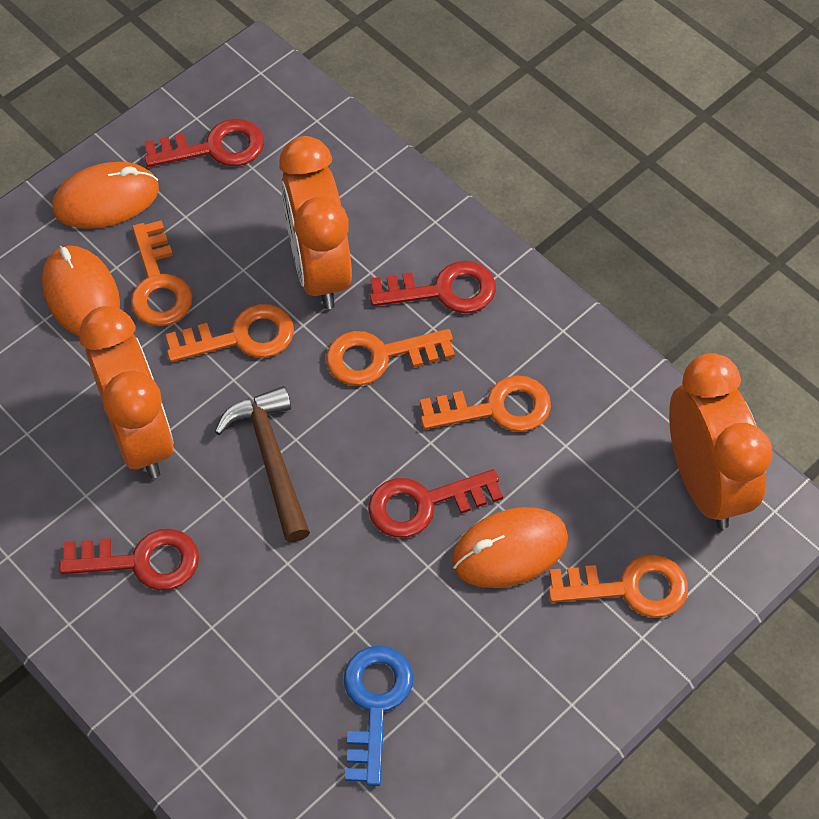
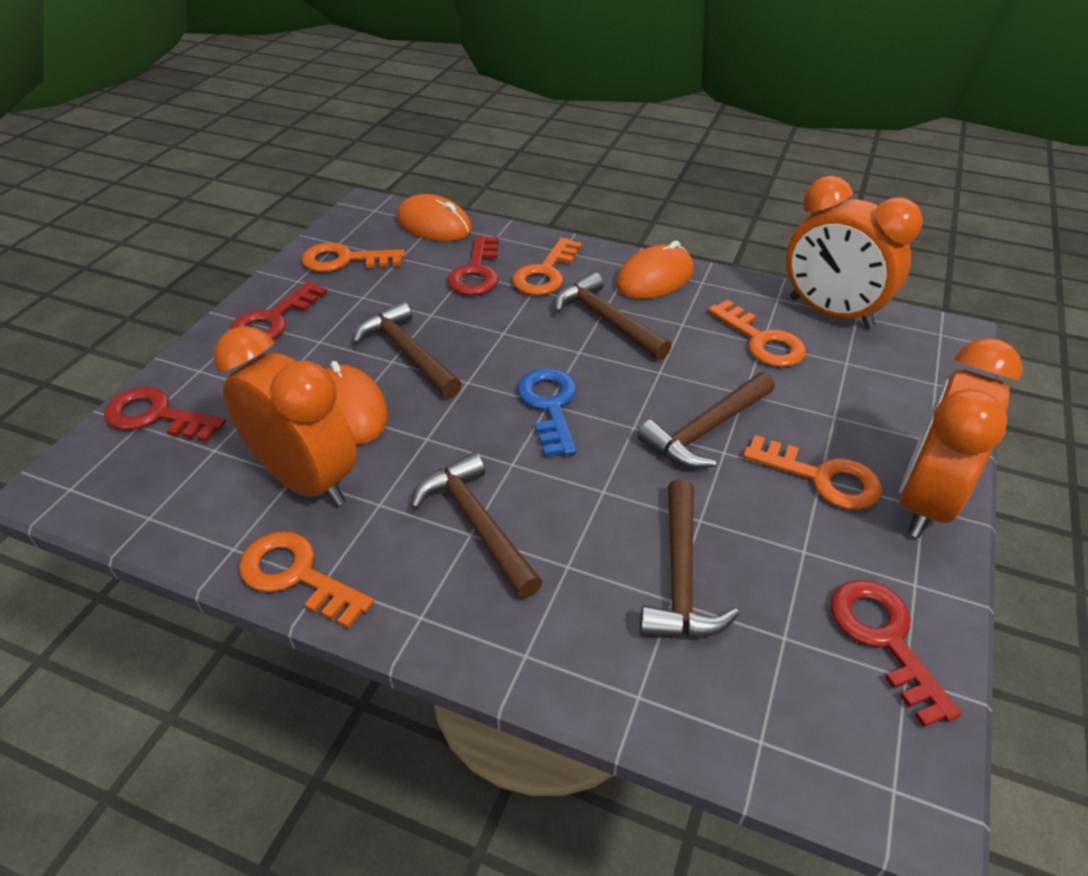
brown hammer: 1 -> 5

